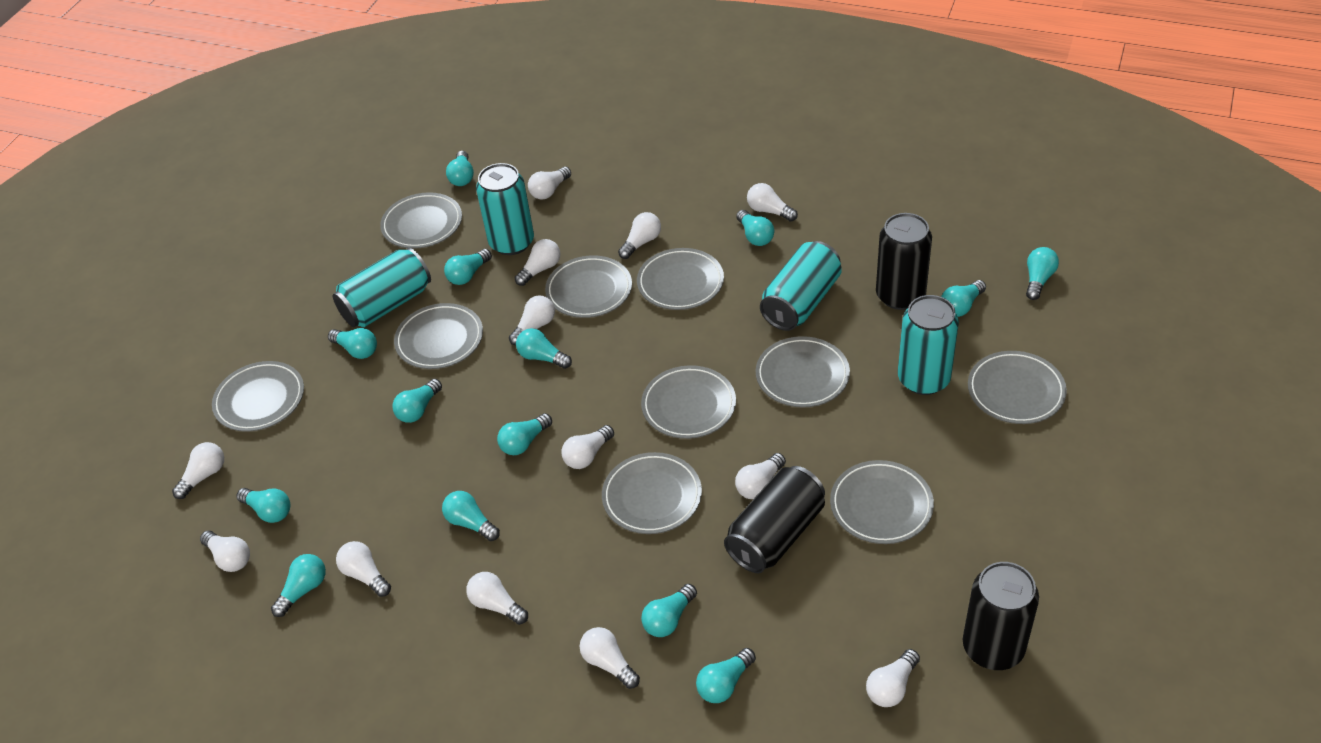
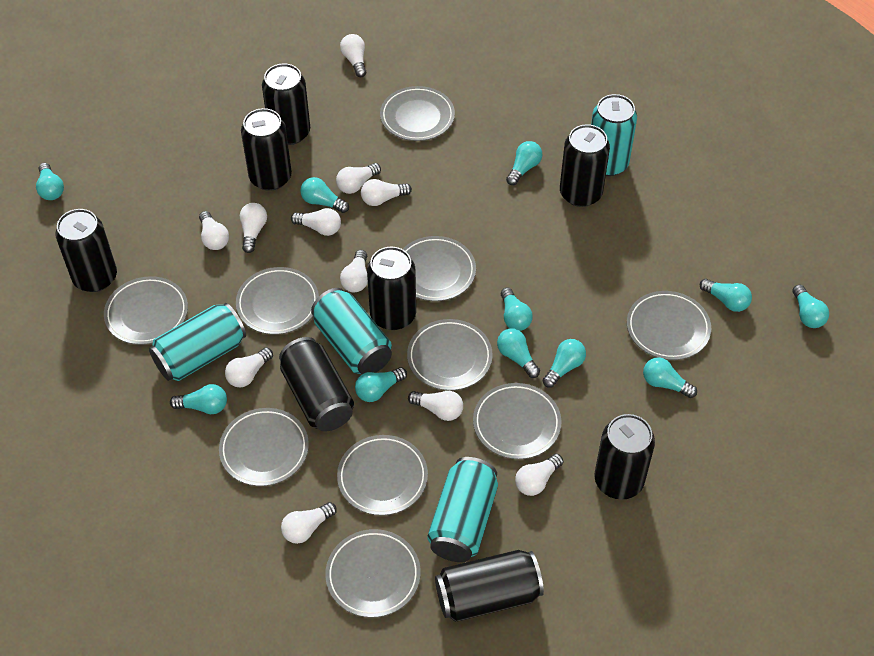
black can: 3 -> 8
turquoise light bulb: 14 -> 11
white light bulb: 13 -> 11

